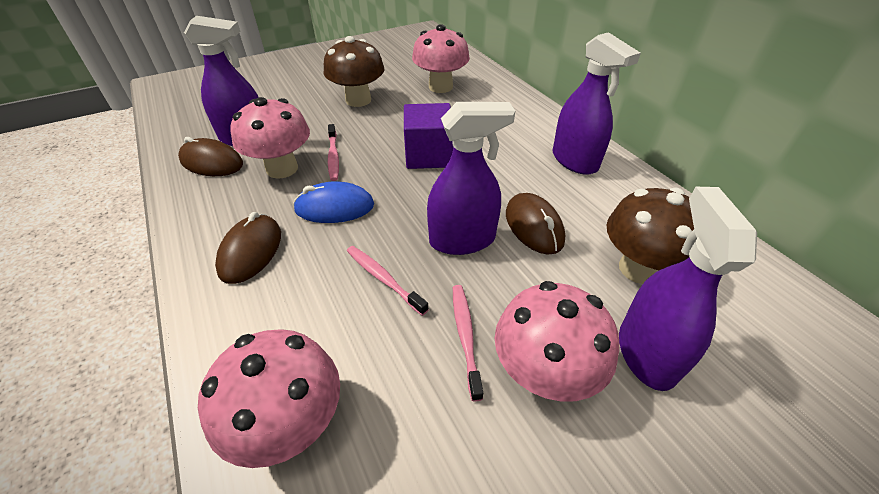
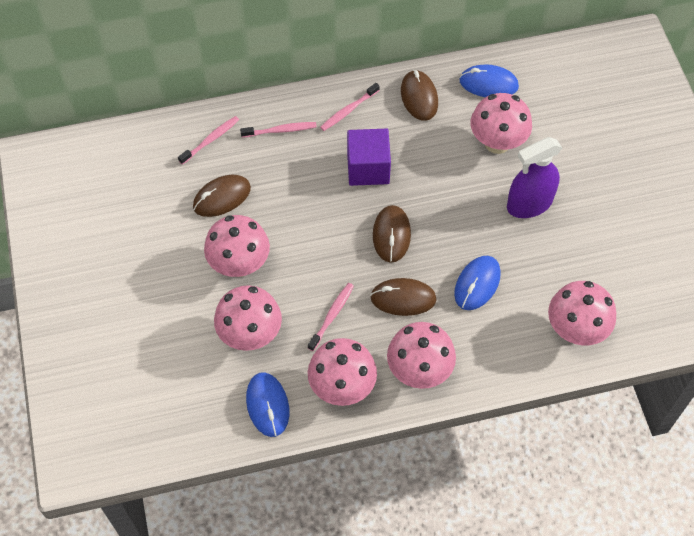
blue mouse: 1 -> 3
brown mouse: 3 -> 4
brown mushroom: 2 -> 0
pink mushroom: 4 -> 6
pink toothbrush: 3 -> 4
purple spray bottle: 4 -> 1

